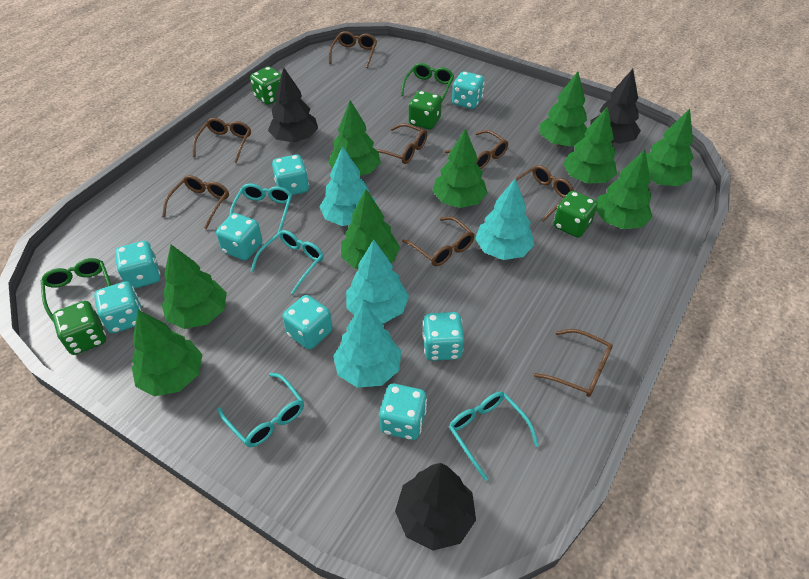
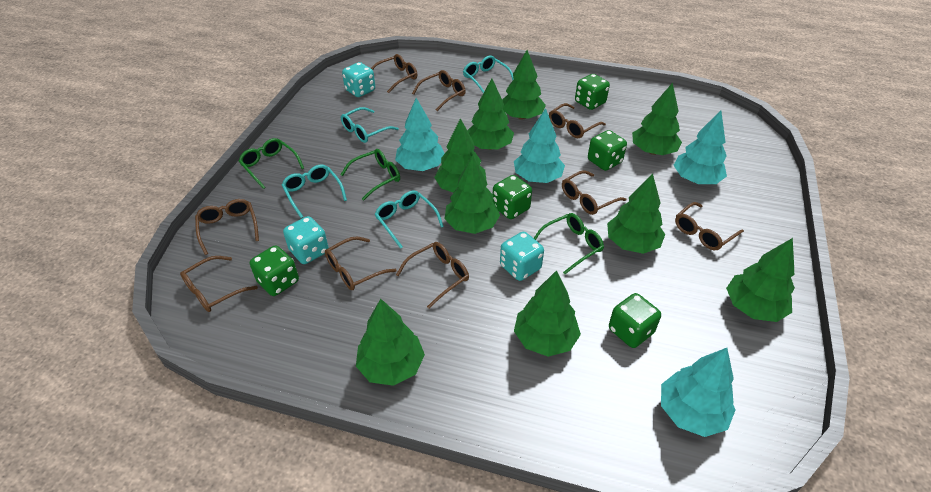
black tree: 3 -> 0
brown glasses: 8 -> 9
green dice: 4 -> 5
green glasses: 2 -> 3
turquoise dice: 8 -> 3

